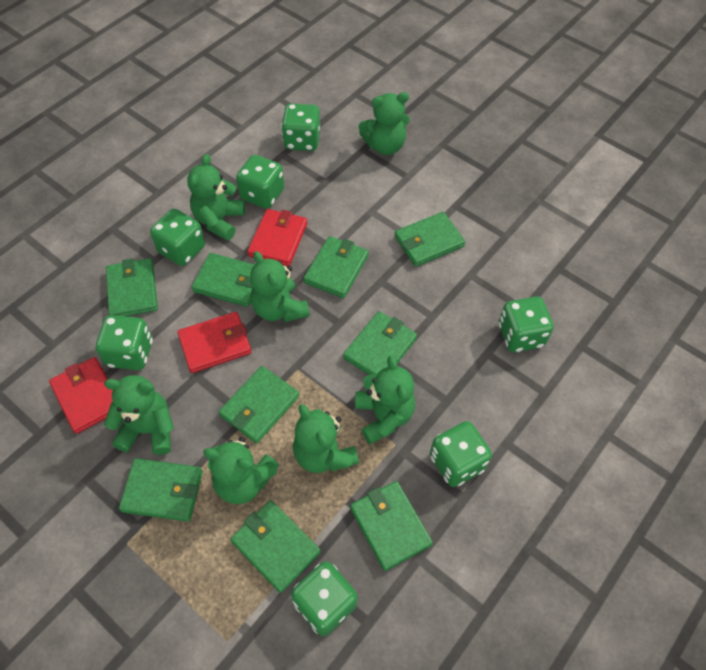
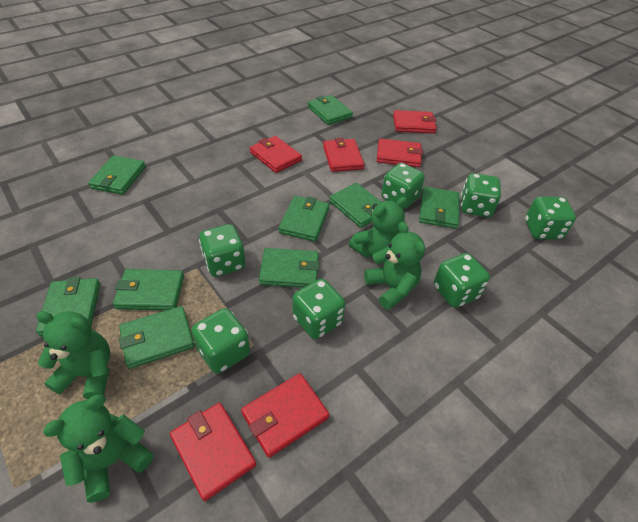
green teddy bear: 7 -> 4
red wallet: 3 -> 6

